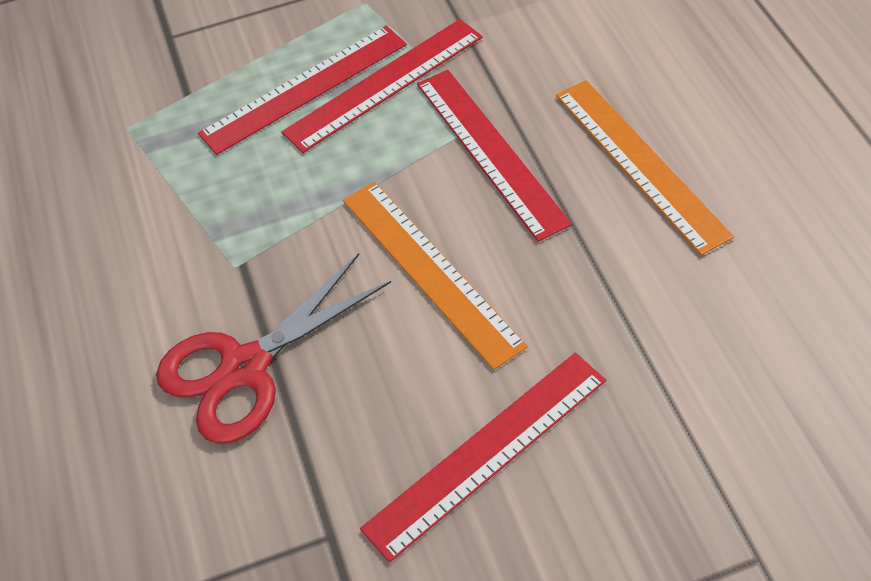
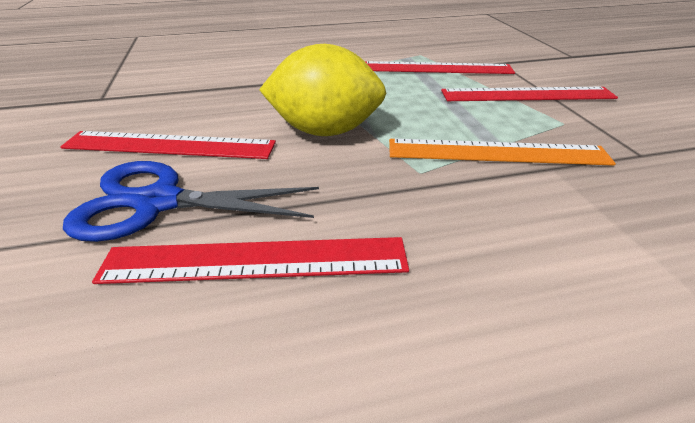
blue scissors: 0 -> 1
orange ruler: 2 -> 1
red scissors: 1 -> 0
yellow lemon: 0 -> 1

